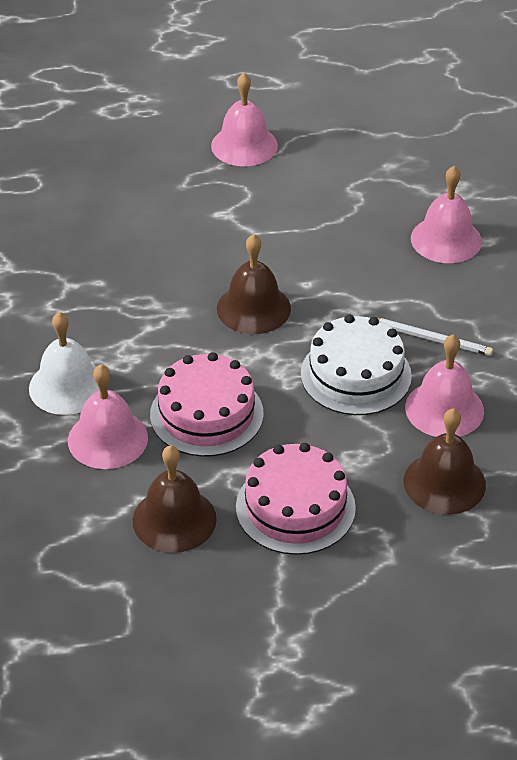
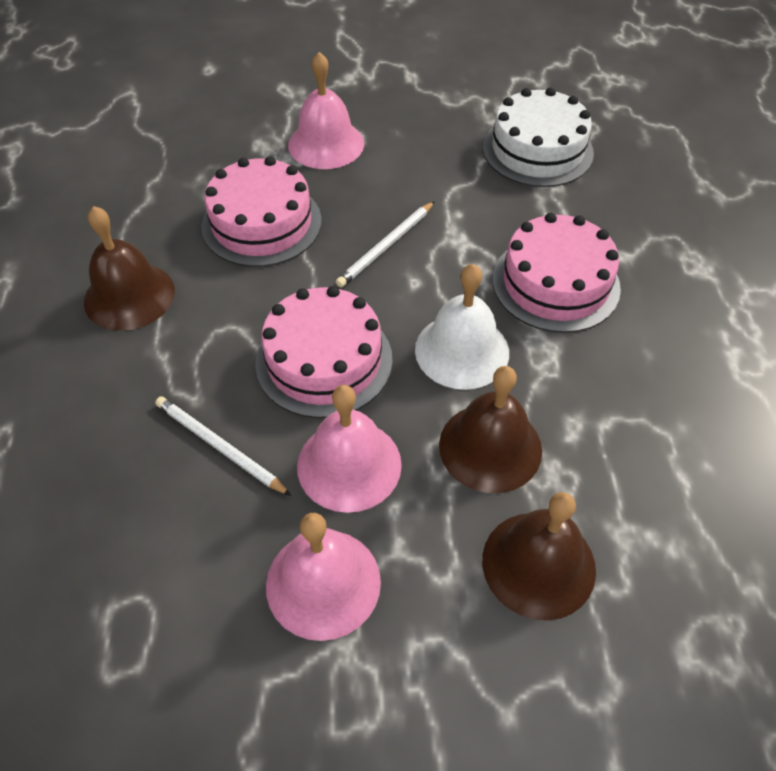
pink bell: 4 -> 3
pink cake: 2 -> 3
white pencil: 1 -> 2

